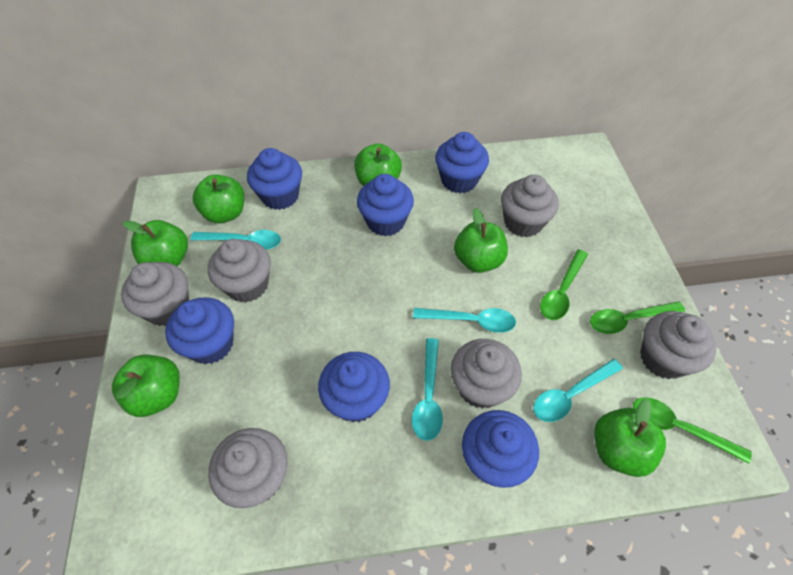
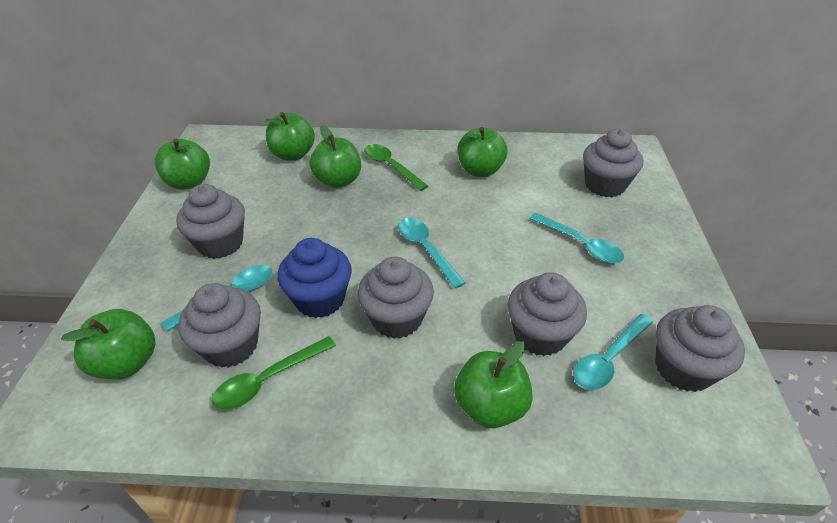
blue cupcake: 6 -> 1
green spoon: 3 -> 2

